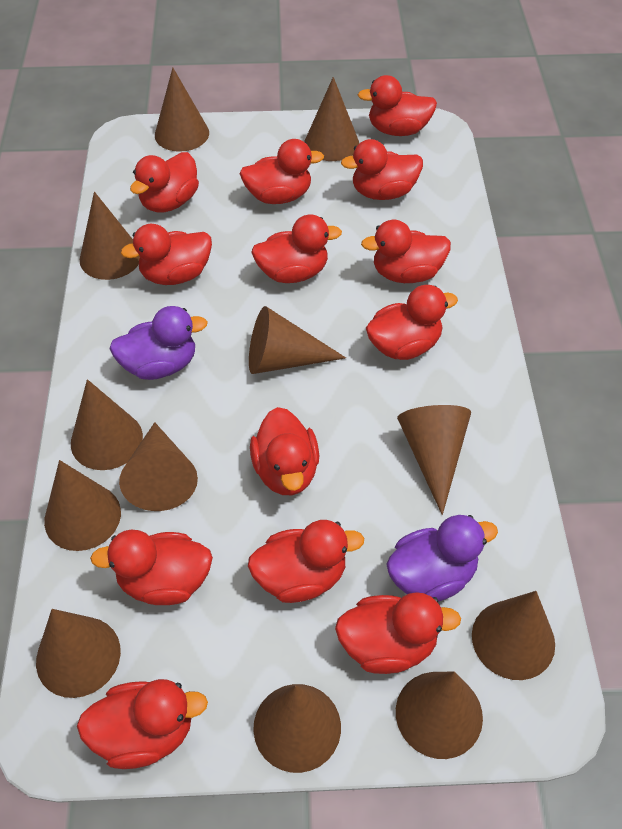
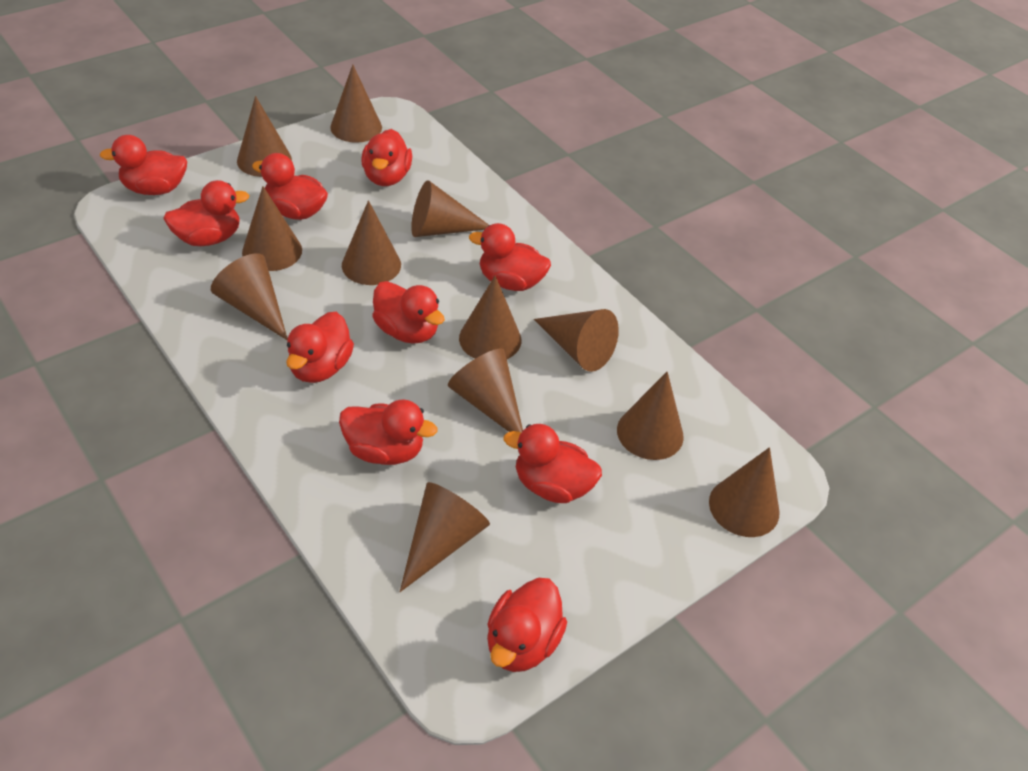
purple duck: 2 -> 0
red duck: 13 -> 10

